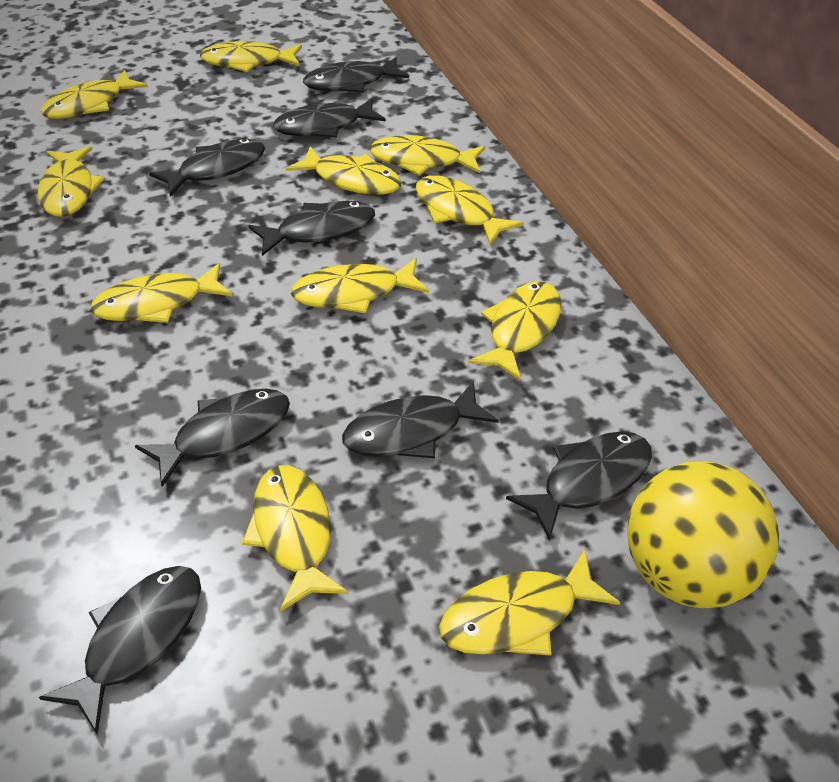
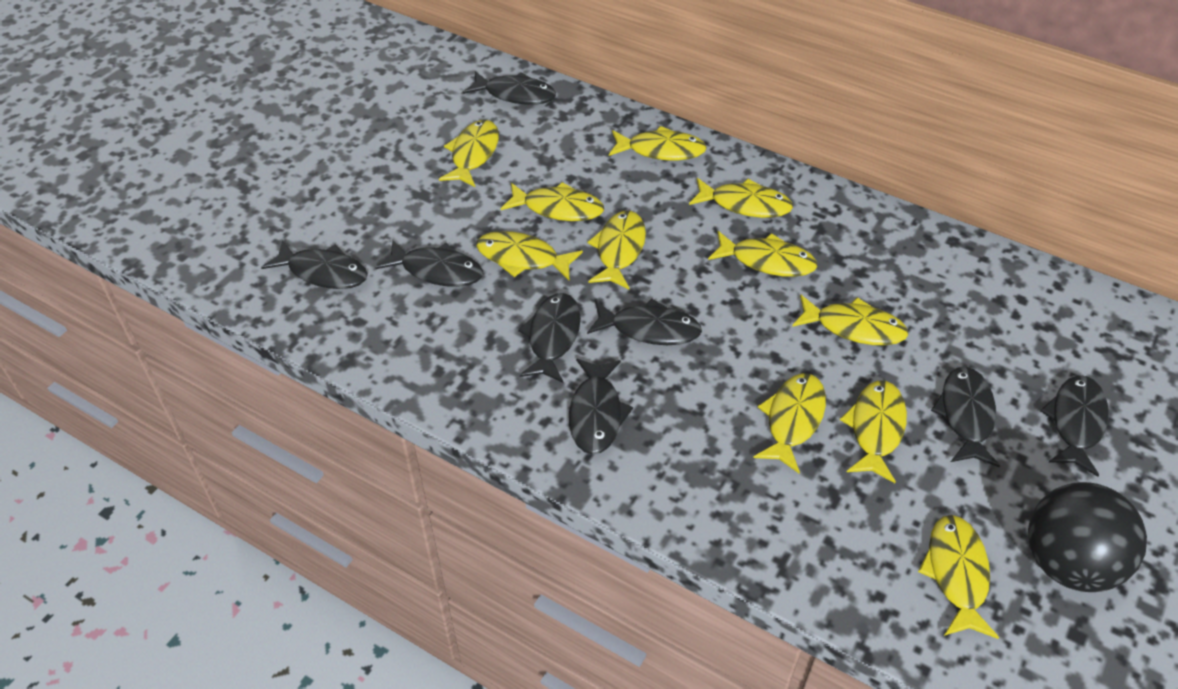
black ball: 0 -> 1
yellow ball: 1 -> 0

